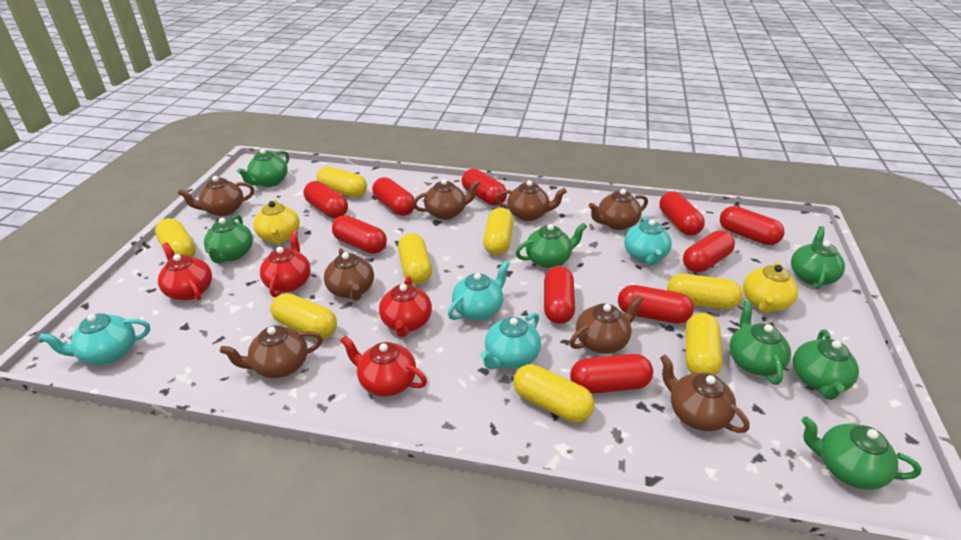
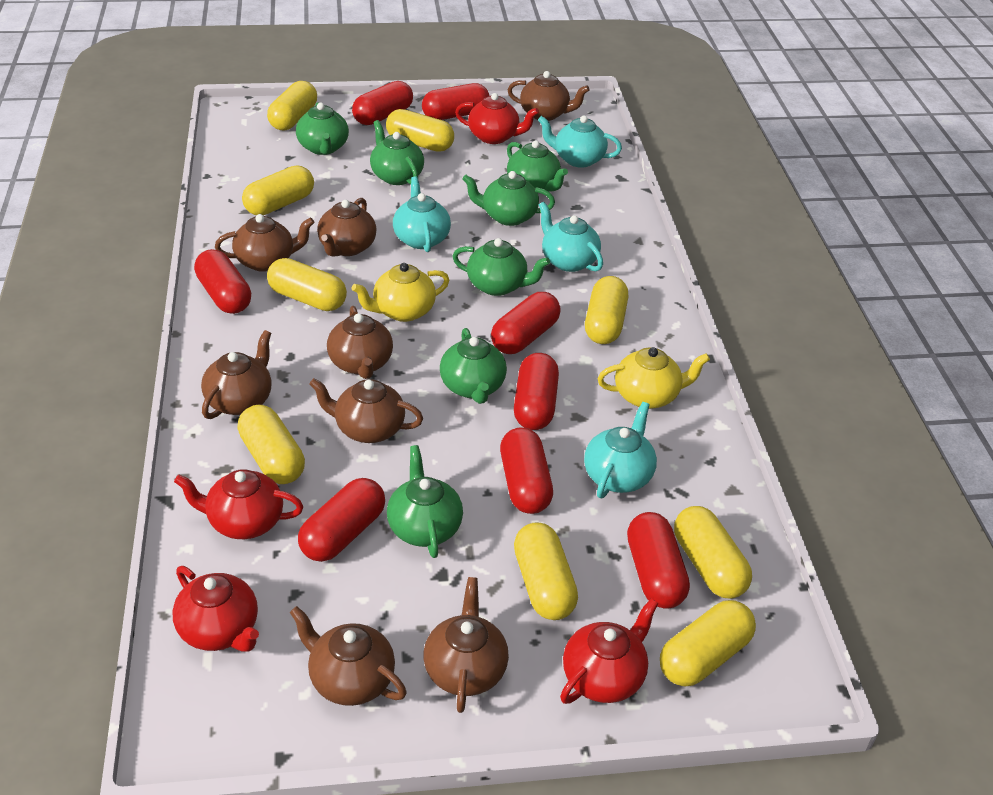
red capsule: 10 -> 8
yellow capsule: 8 -> 9

